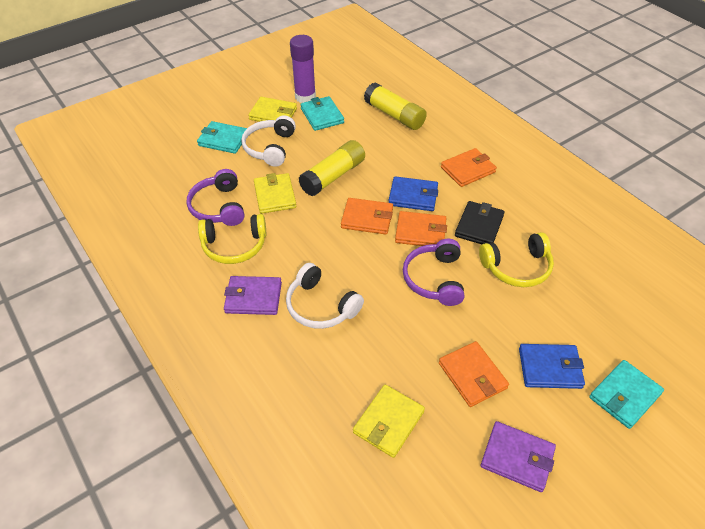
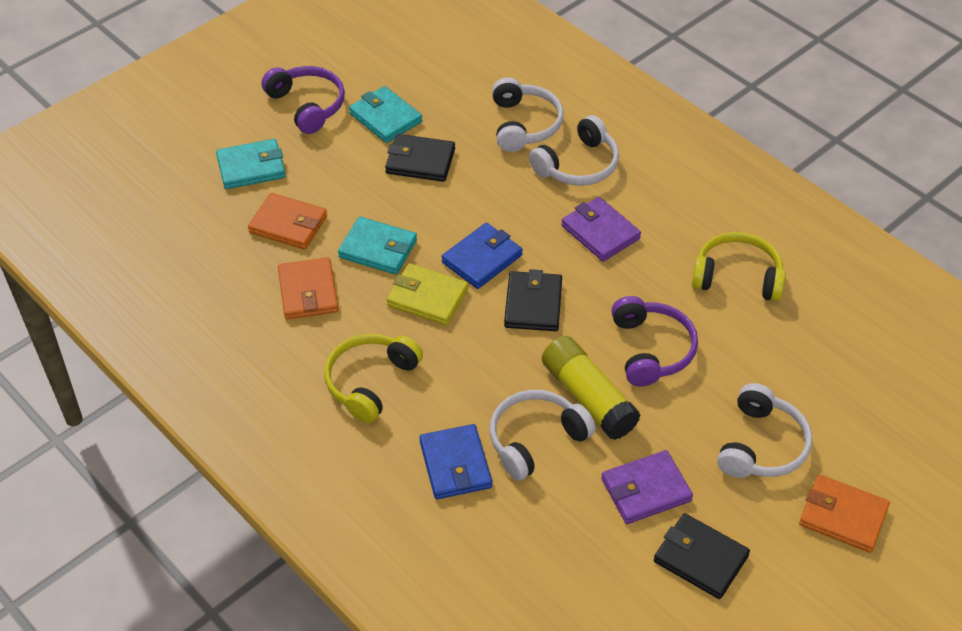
black wallet: 1 -> 3
orange wallet: 4 -> 3
purple glue stick: 1 -> 0
white headphones: 2 -> 4
yellow glue stick: 2 -> 1
yellow wallet: 3 -> 1

